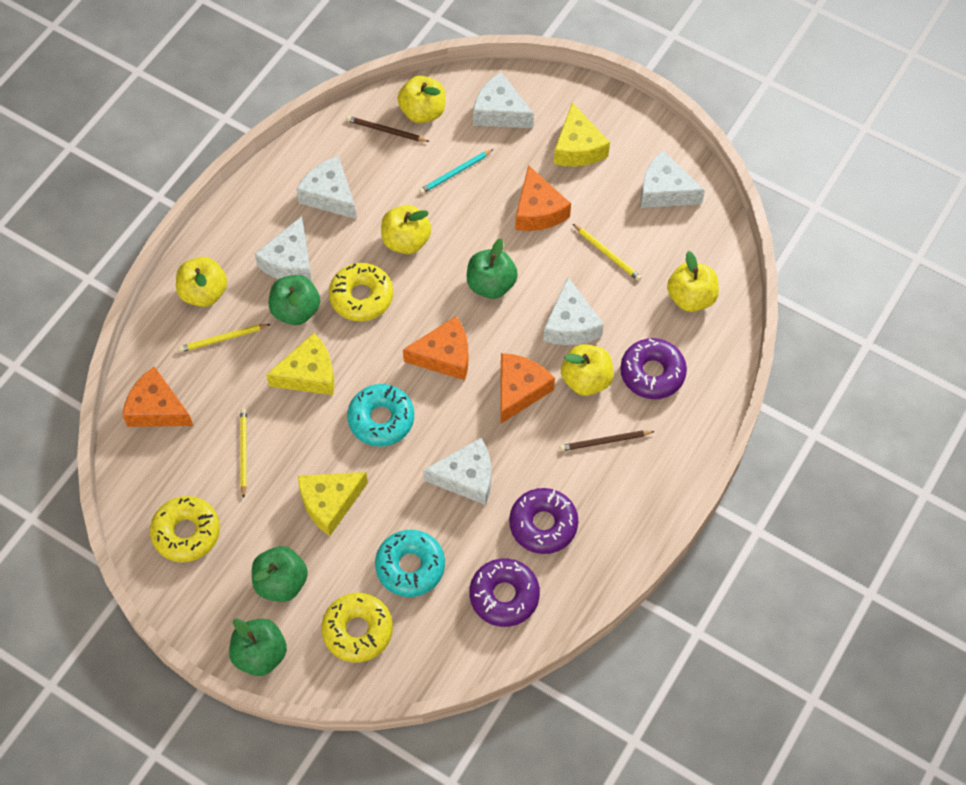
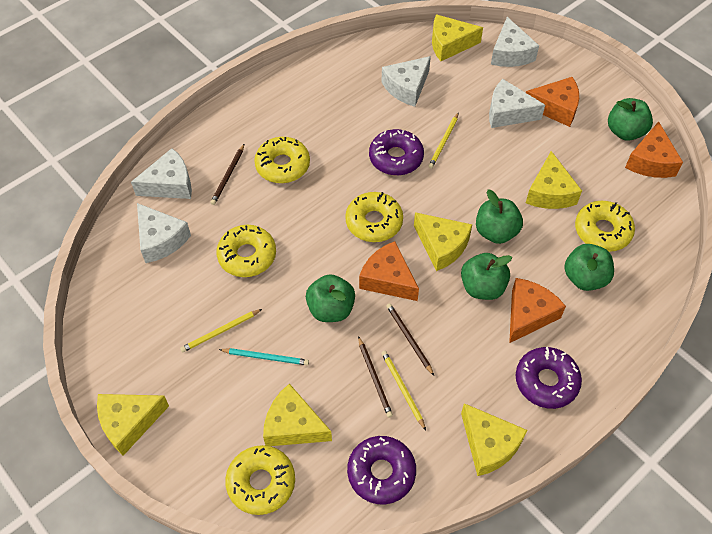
brown pencil: 2 -> 3
green apple: 4 -> 5
turquoise donut: 2 -> 0
white cheese: 6 -> 5
yellow apple: 5 -> 0
yellow cheese: 3 -> 6
yellow donut: 3 -> 5

